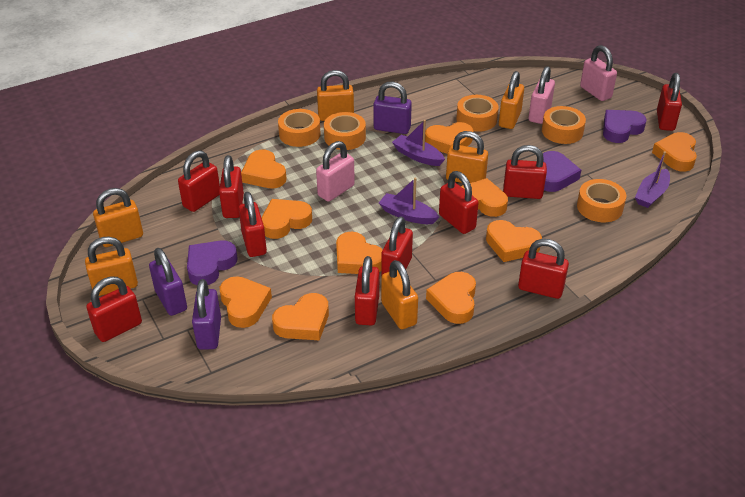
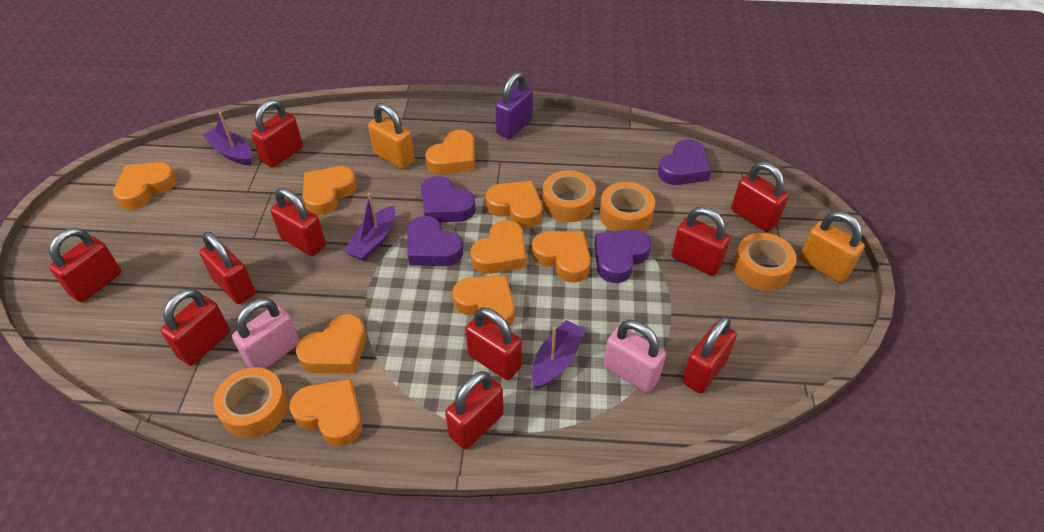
orange heart: 10 -> 9
orange padlock: 6 -> 2
orange tape: 5 -> 4
pink padlock: 3 -> 2
purple heart: 3 -> 4
purple padlock: 3 -> 1

